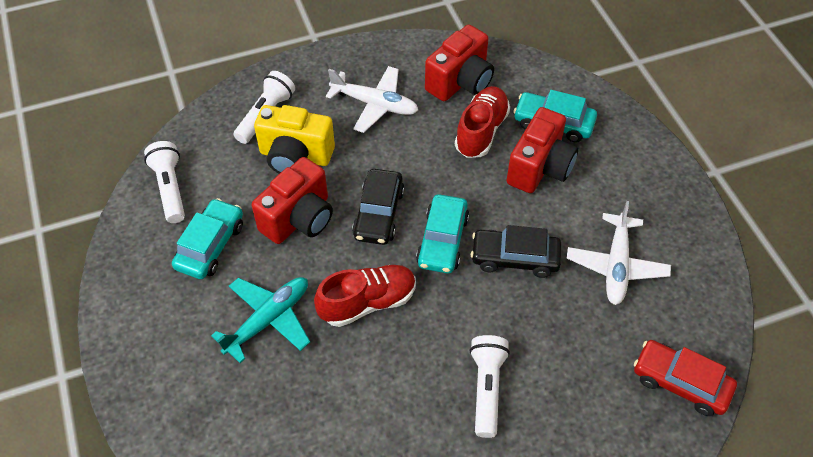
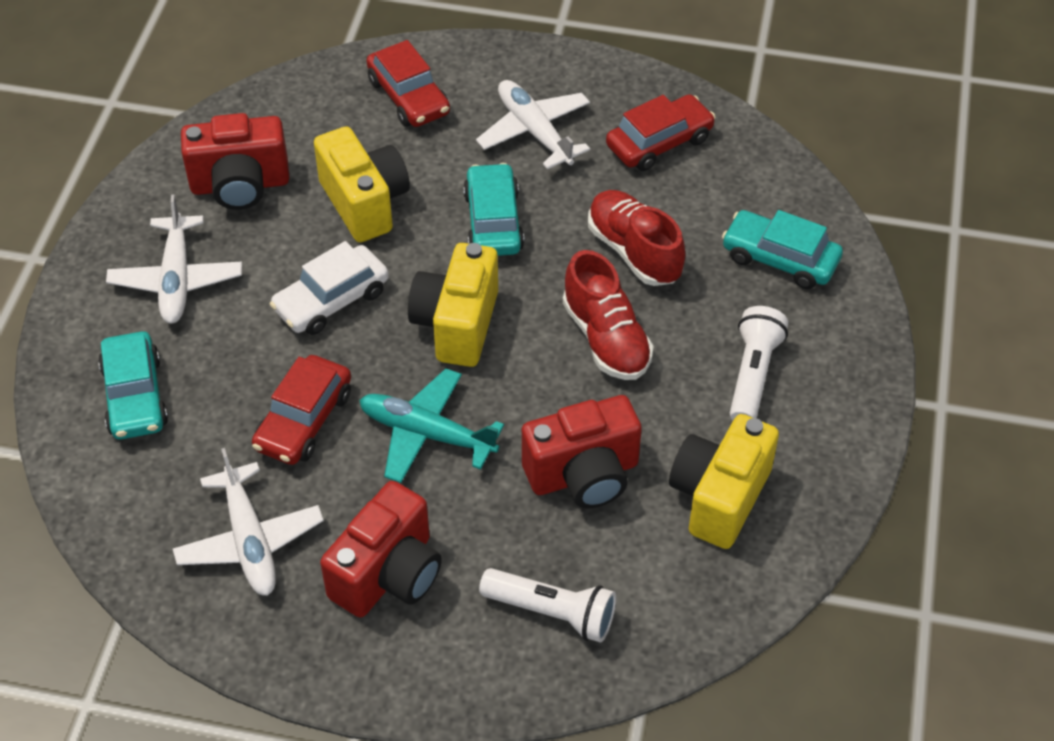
black car: 2 -> 0
red car: 1 -> 3
white car: 0 -> 1
white flashlight: 3 -> 2
white plane: 2 -> 3
yellow camera: 1 -> 3

